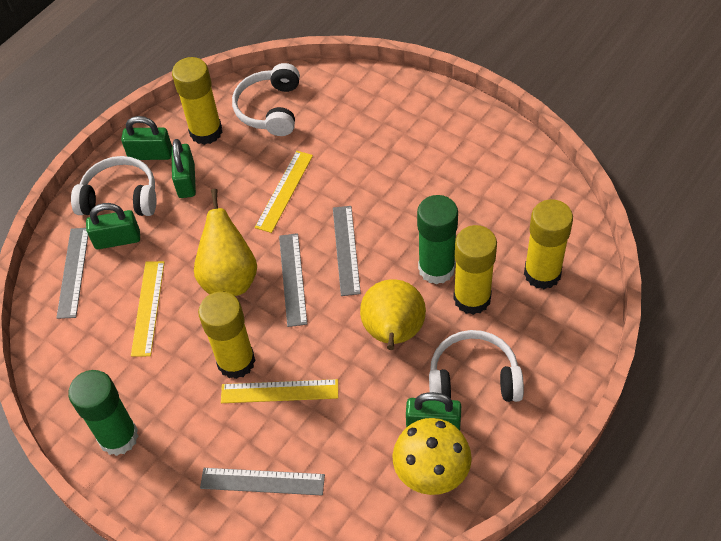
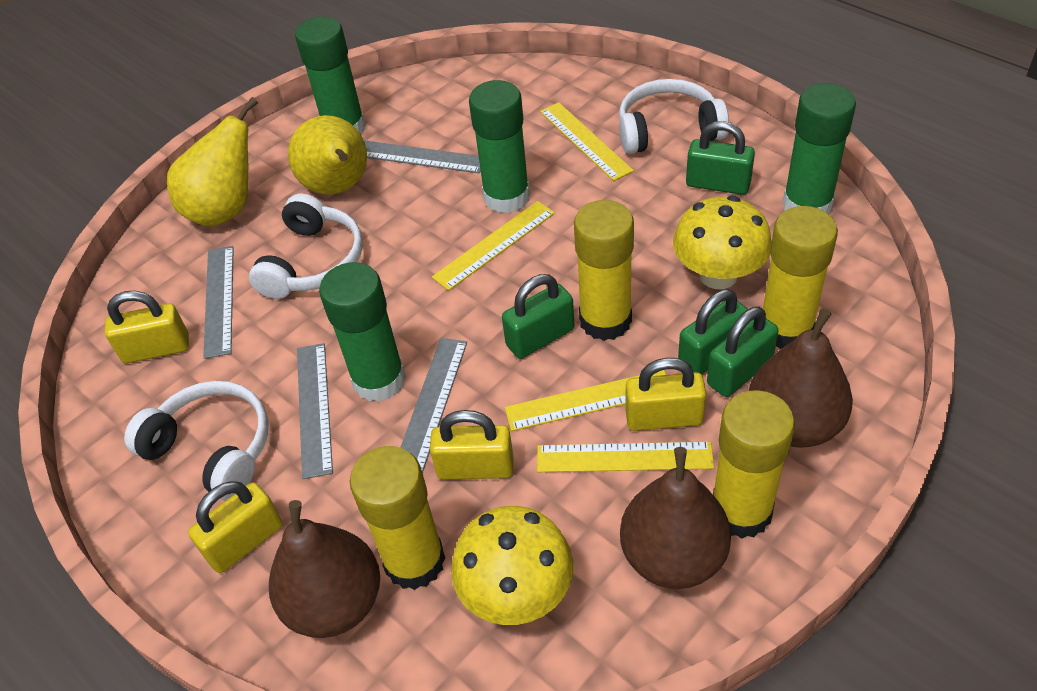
brown pear: 0 -> 3
green glue stick: 2 -> 4
yellow mushroom: 1 -> 2
yellow padlock: 0 -> 4
yellow ruler: 3 -> 4

